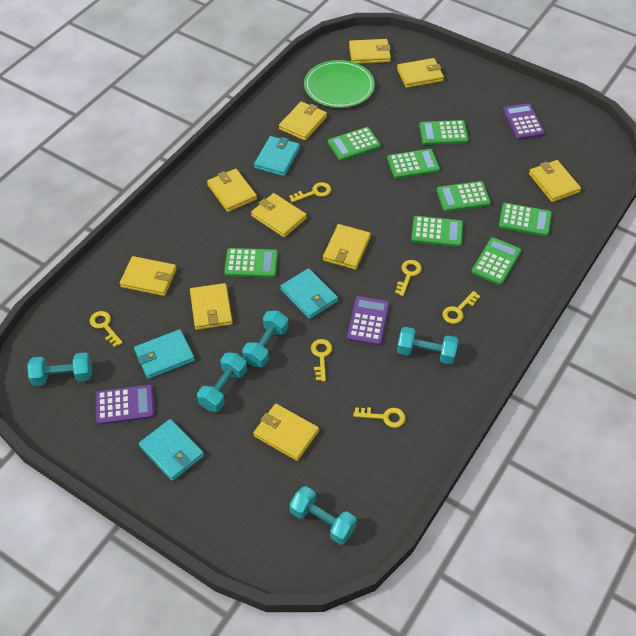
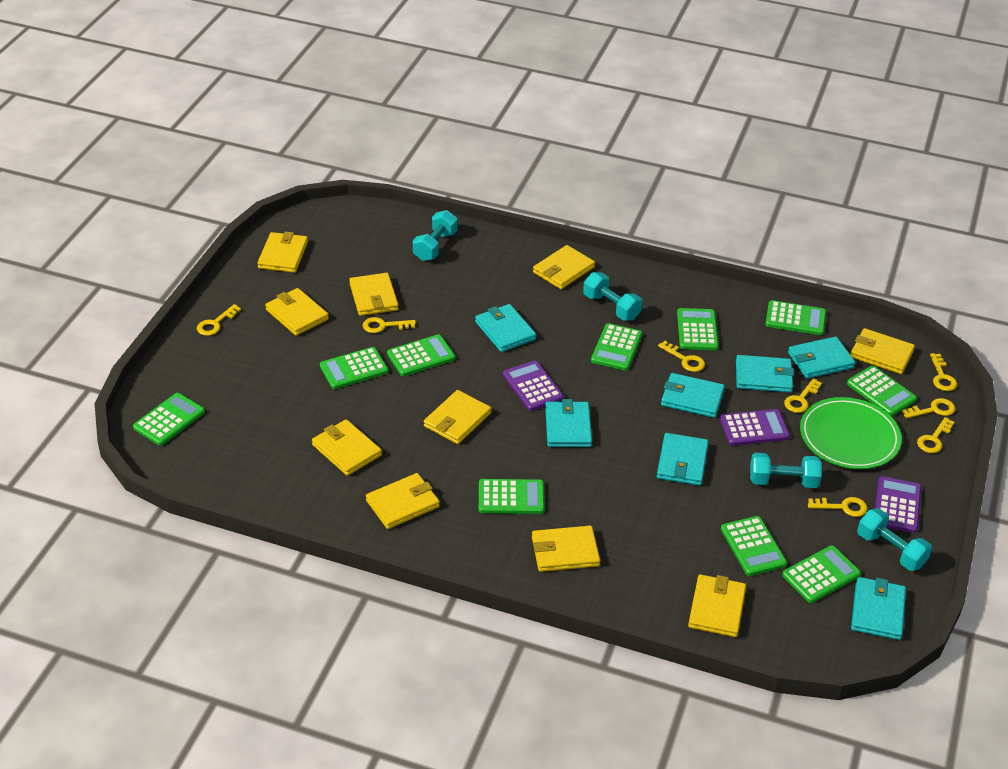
green calculator: 8 -> 10
turquoise dumbbell: 5 -> 4
turquoise wallet: 4 -> 7
yellow key: 6 -> 8

